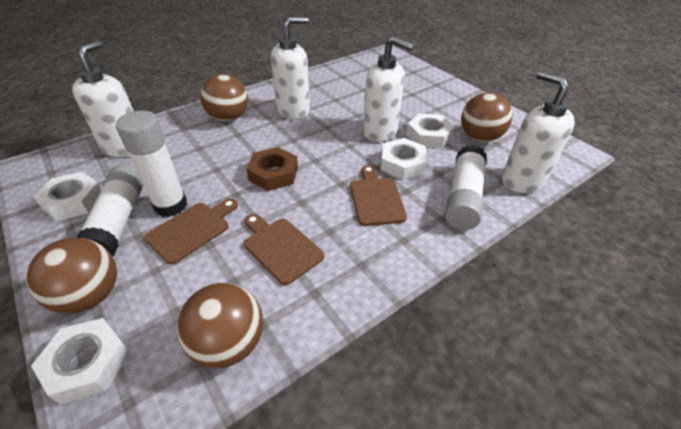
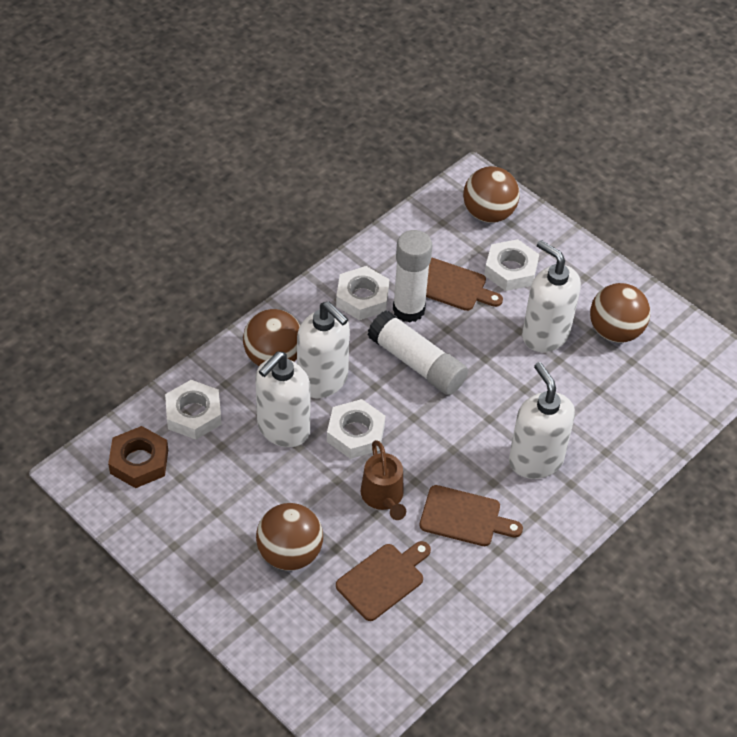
brown watering can: 0 -> 1
white glue stick: 3 -> 2

